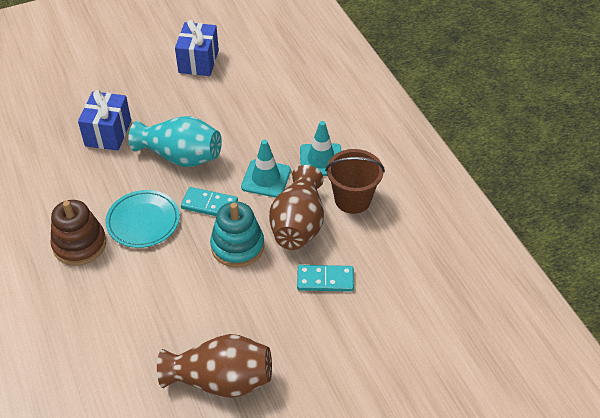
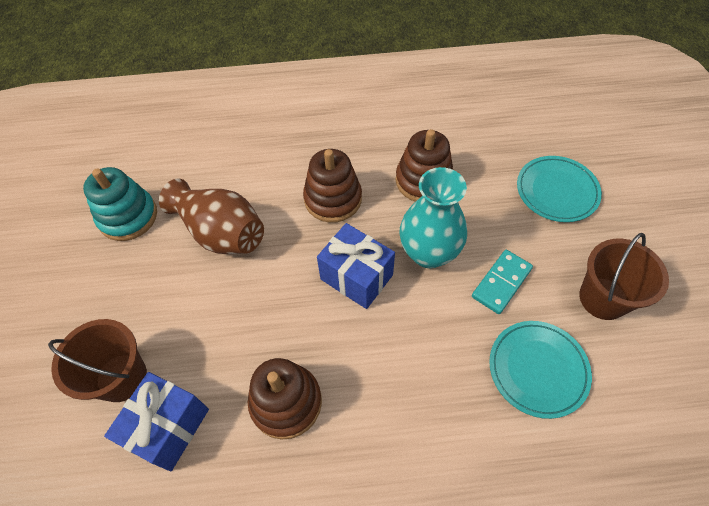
brown bucket: 1 -> 2
brown stacking toy: 1 -> 3
brown vase: 2 -> 1
turquoise domino: 2 -> 1
turquoise plate: 1 -> 2
turquoise traffic cone: 2 -> 0

